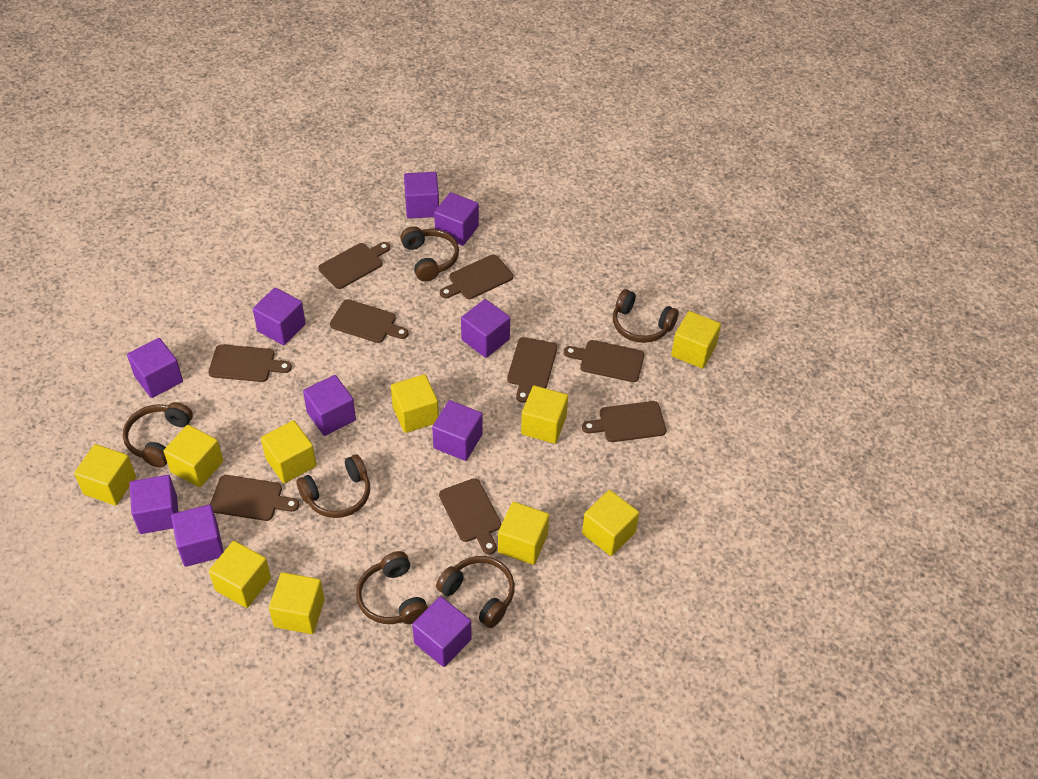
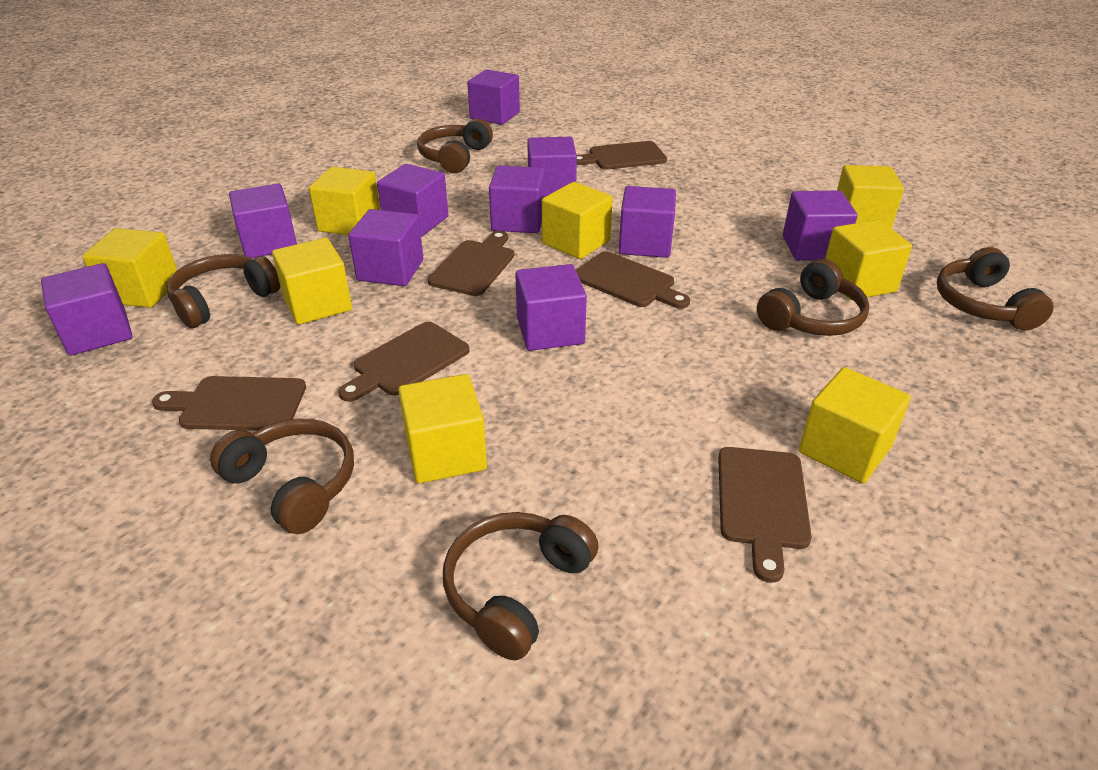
brown cutting board: 9 -> 6
yellow cube: 10 -> 8

